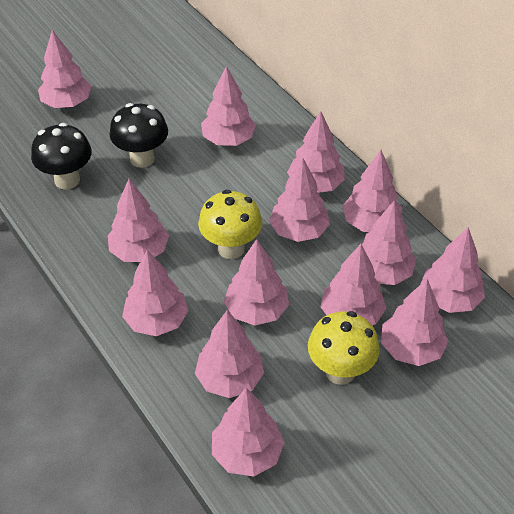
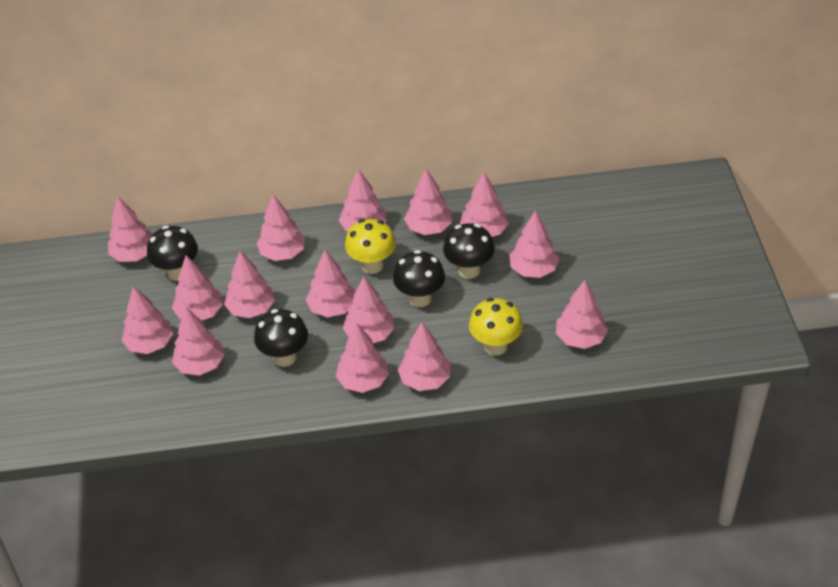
black mushroom: 2 -> 4
pink tree: 14 -> 15

